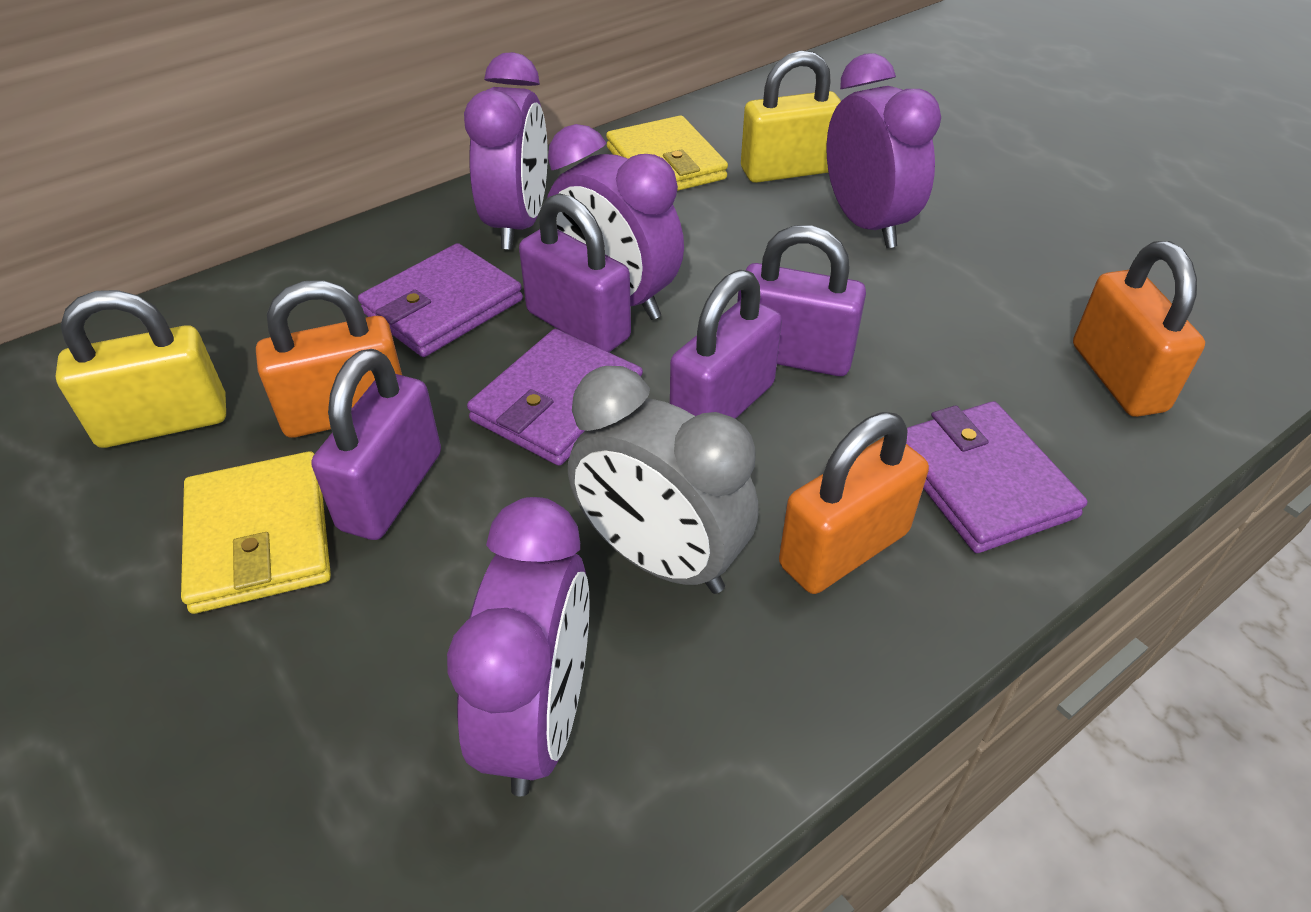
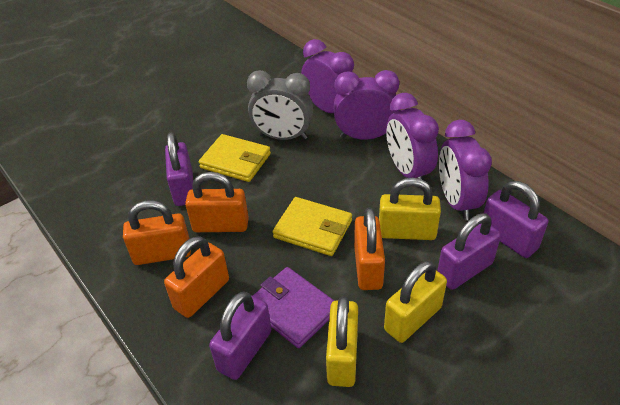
orange padlock: 3 -> 4
purple wallet: 3 -> 1
yellow padlock: 2 -> 3

